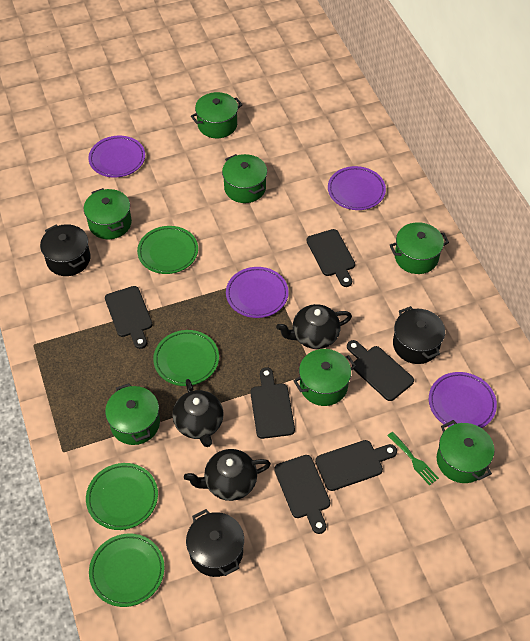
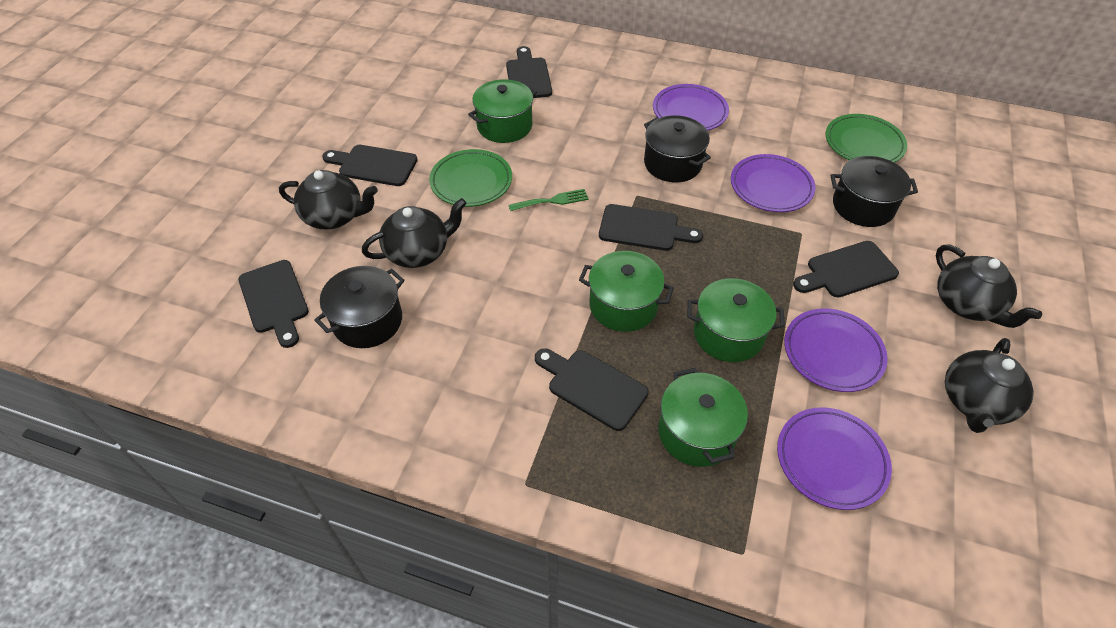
black teapot: 3 -> 4
green plate: 4 -> 2
green pot: 7 -> 4

